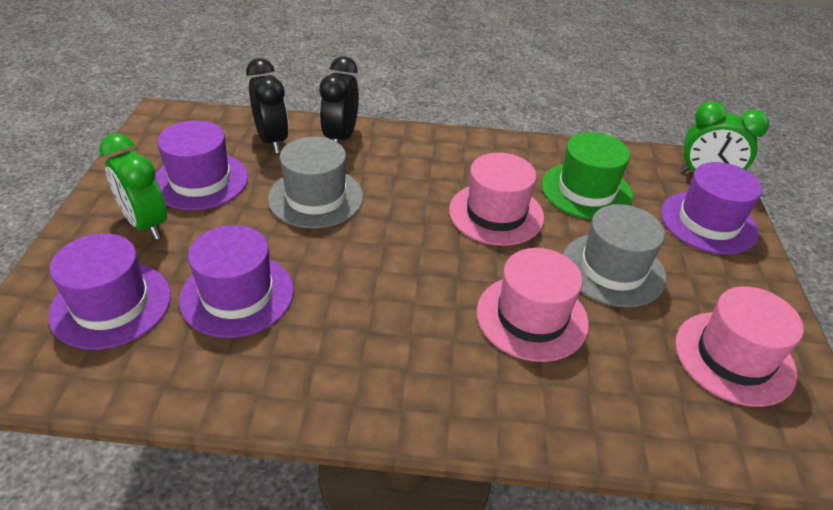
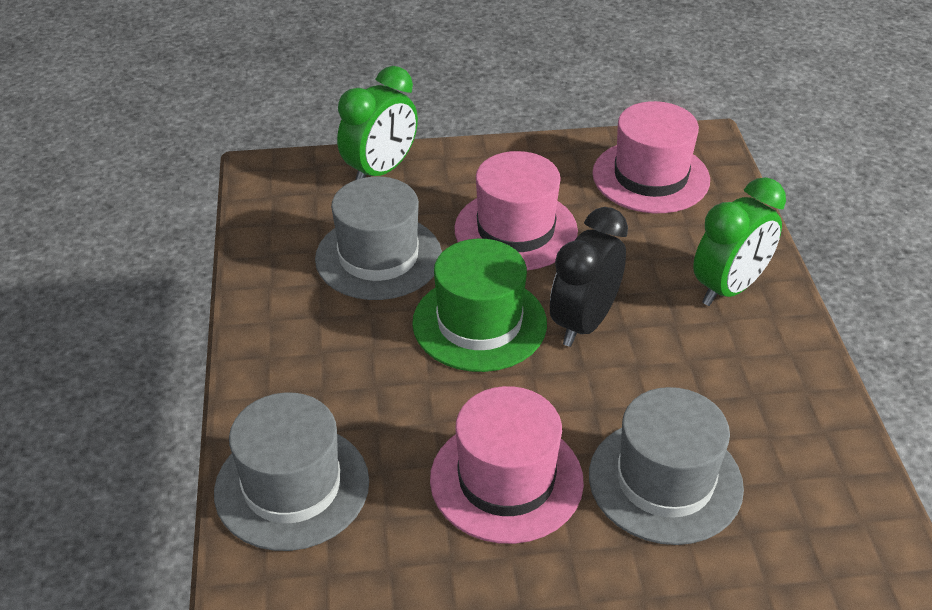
black clock: 2 -> 1
grey hat: 2 -> 3
purple hat: 4 -> 0

